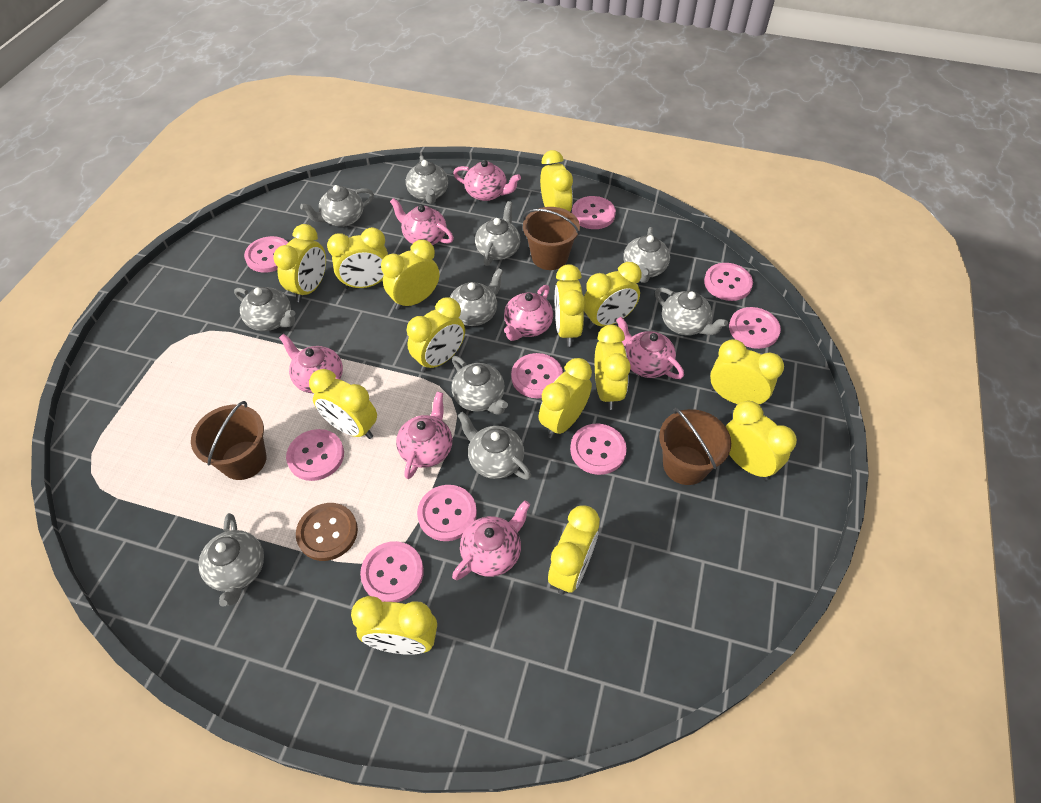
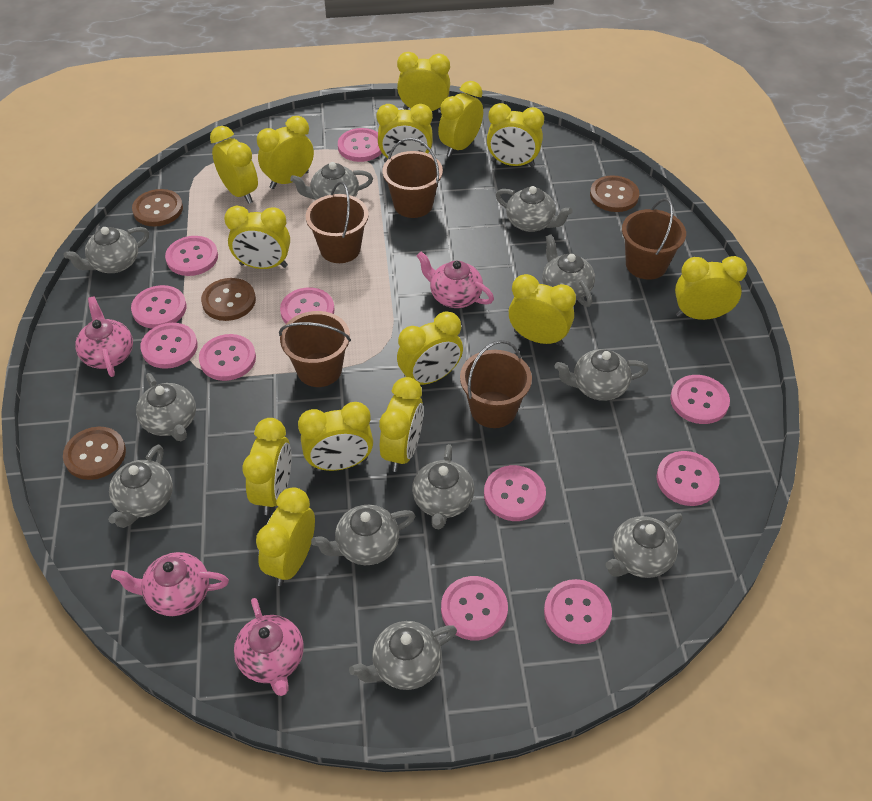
brown bucket: 3 -> 5
brown button: 1 -> 4
grey teapot: 10 -> 11
pink button: 9 -> 11
pink teapot: 7 -> 4

